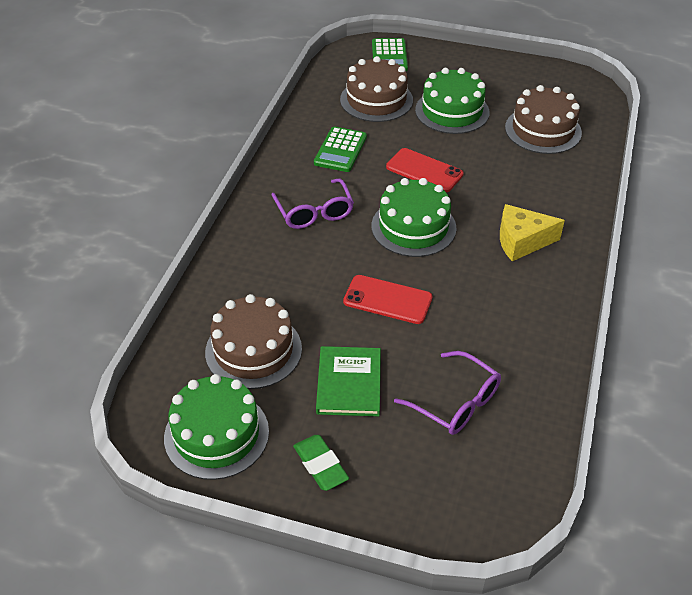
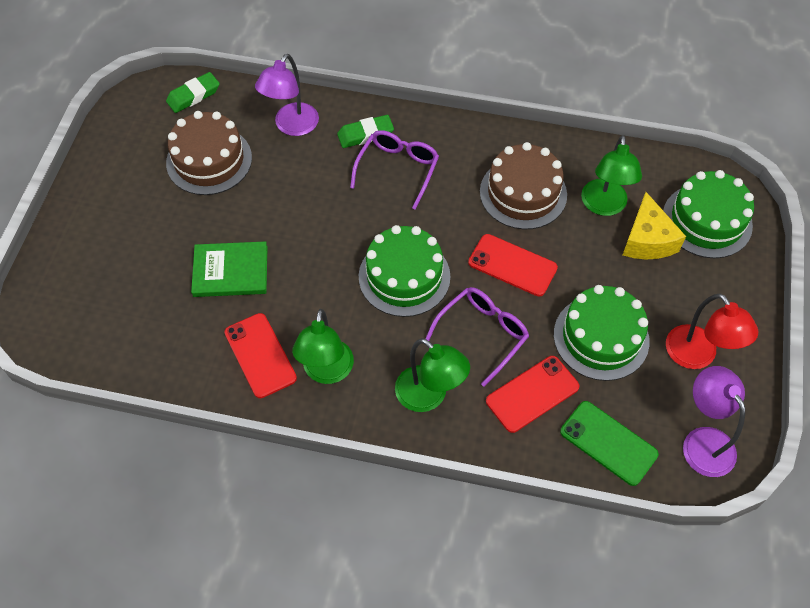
brown cake: 3 -> 2
green calculator: 2 -> 0
green eraser: 1 -> 2
green lamp: 0 -> 3
green phone: 0 -> 1
purple lamp: 0 -> 2
red lamp: 0 -> 1
red phone: 2 -> 3

